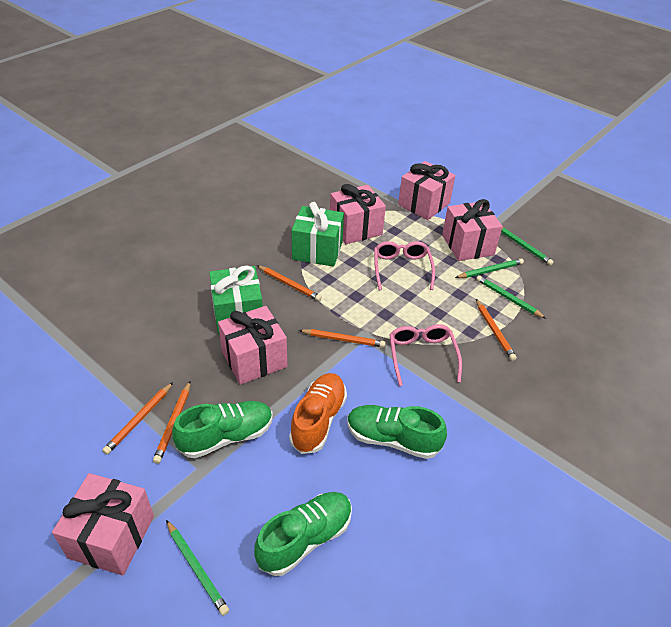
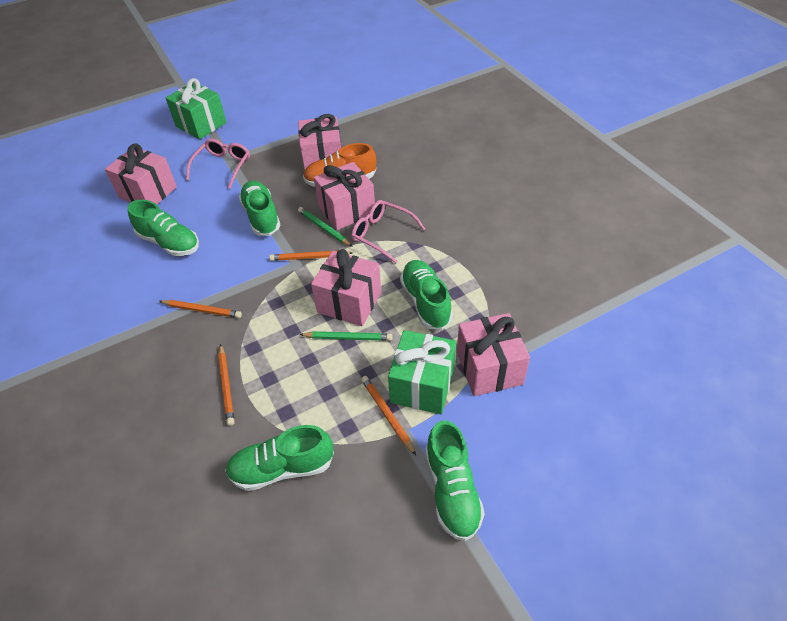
green pencil: 4 -> 2
green shoe: 3 -> 5
orange pencil: 5 -> 4

